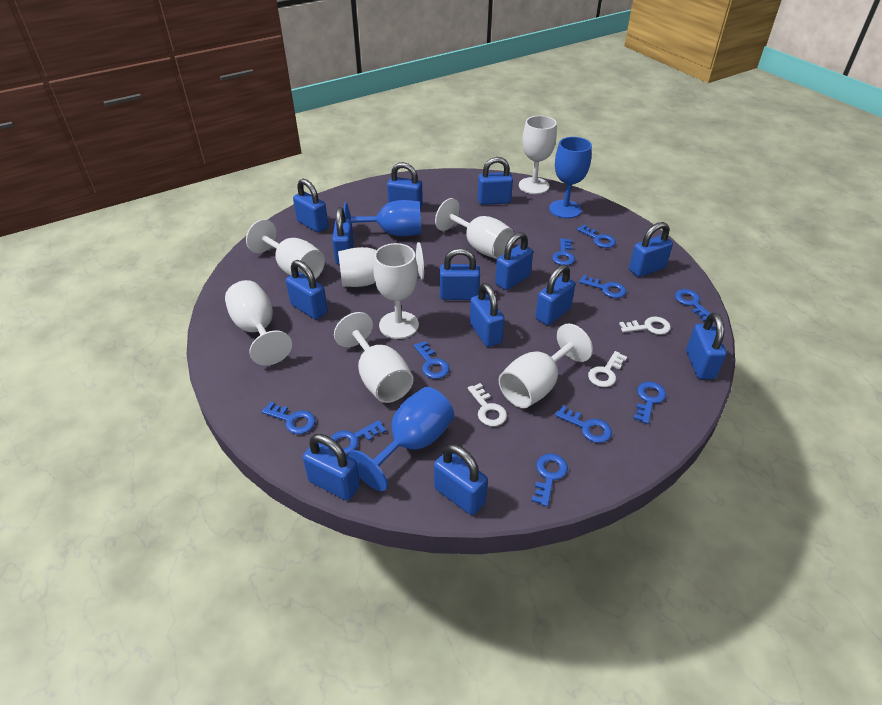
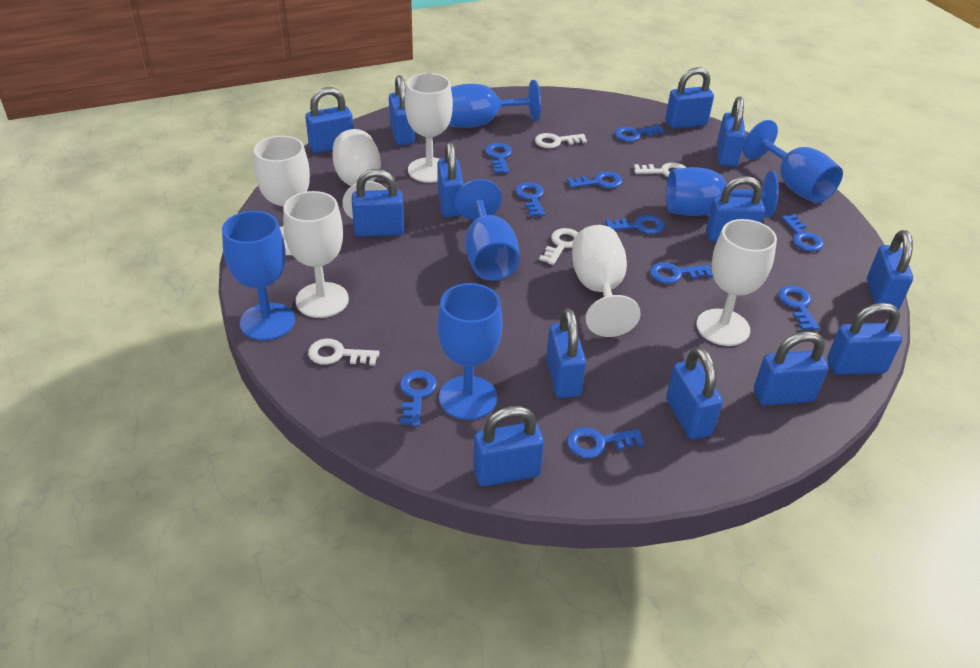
blue goblet: 3 -> 6
white goblet: 8 -> 6
white key: 3 -> 4

